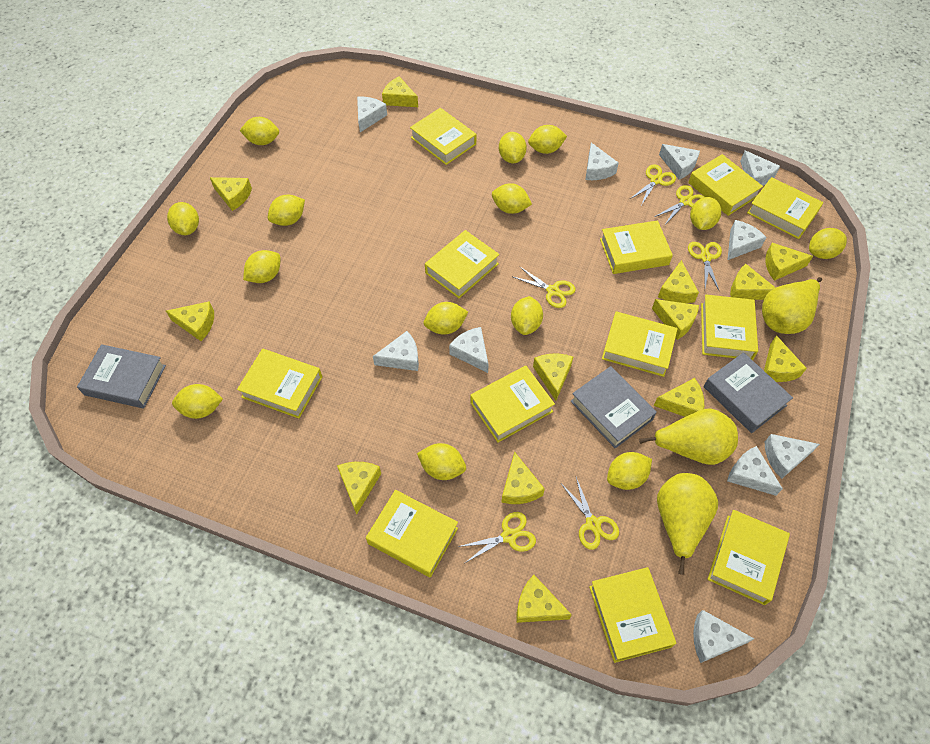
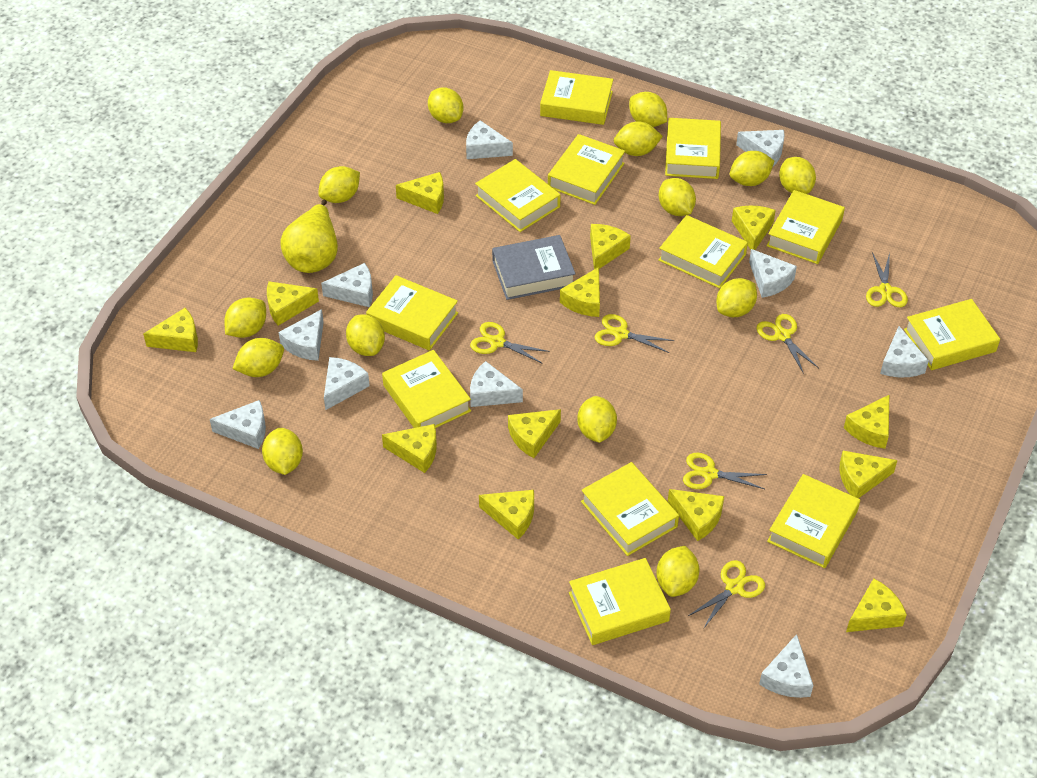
grey book: 3 -> 1
yellow pear: 3 -> 1

